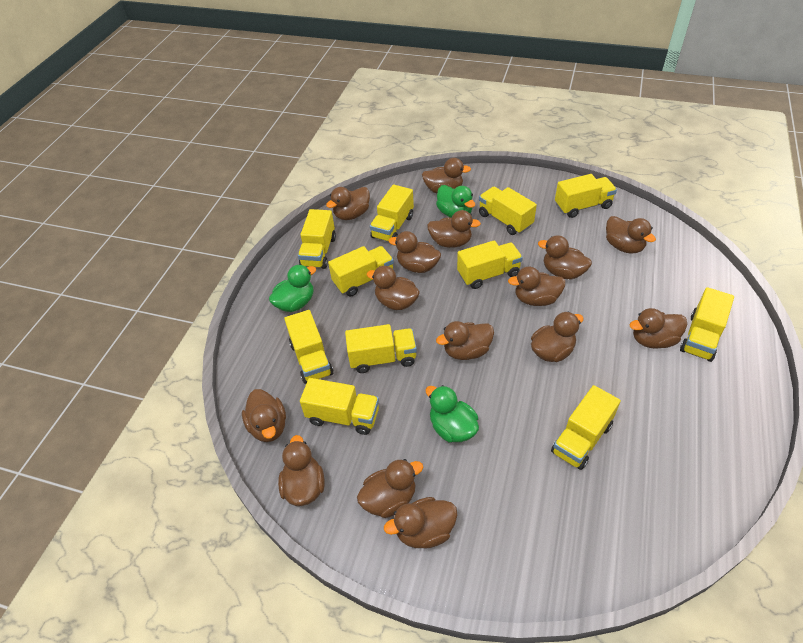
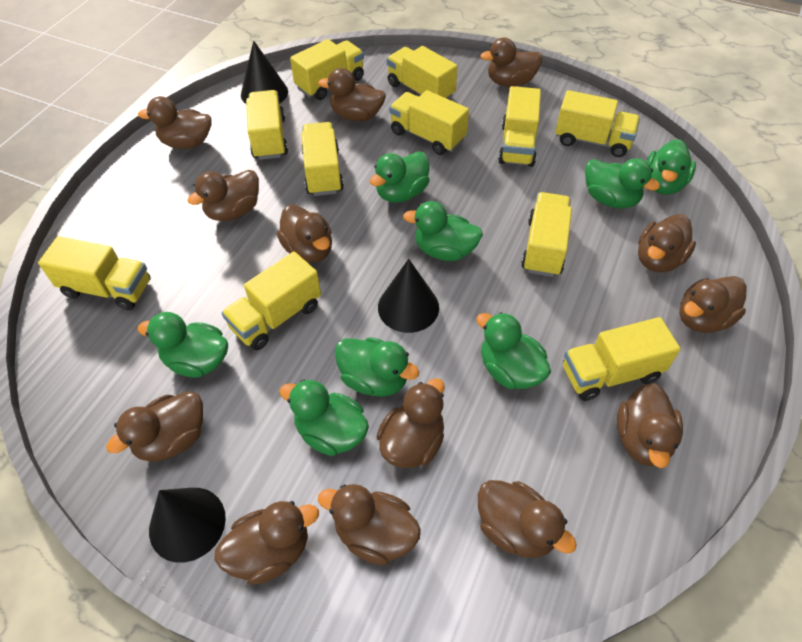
black cone: 0 -> 3
brown duck: 15 -> 13
green duck: 3 -> 8

